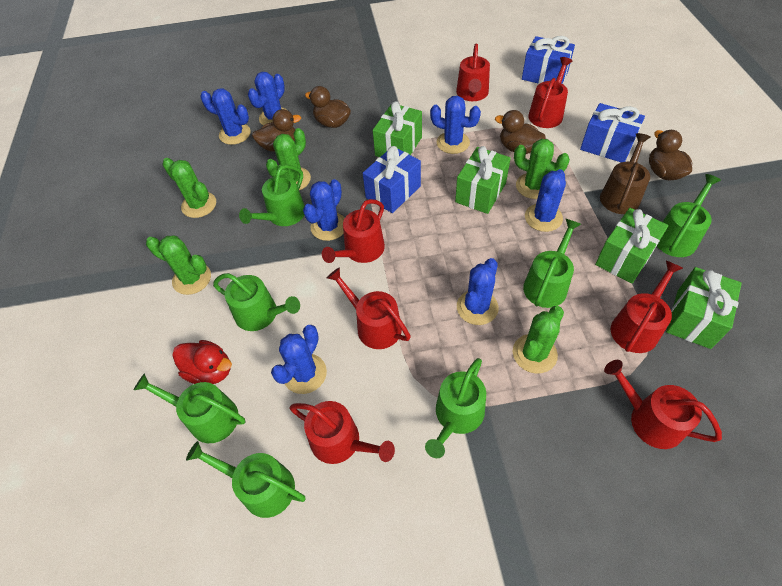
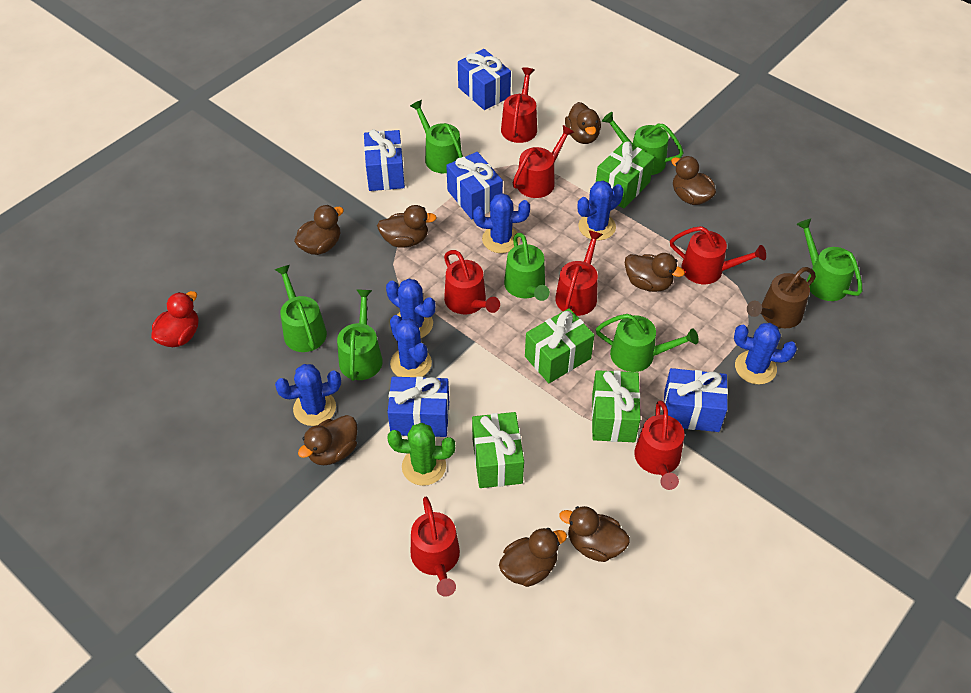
blue cactus: 7 -> 6
blue gift: 3 -> 5
brown duck: 4 -> 8
green cactus: 5 -> 1

